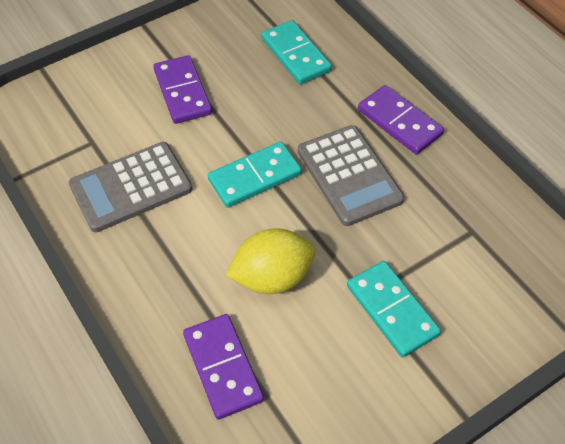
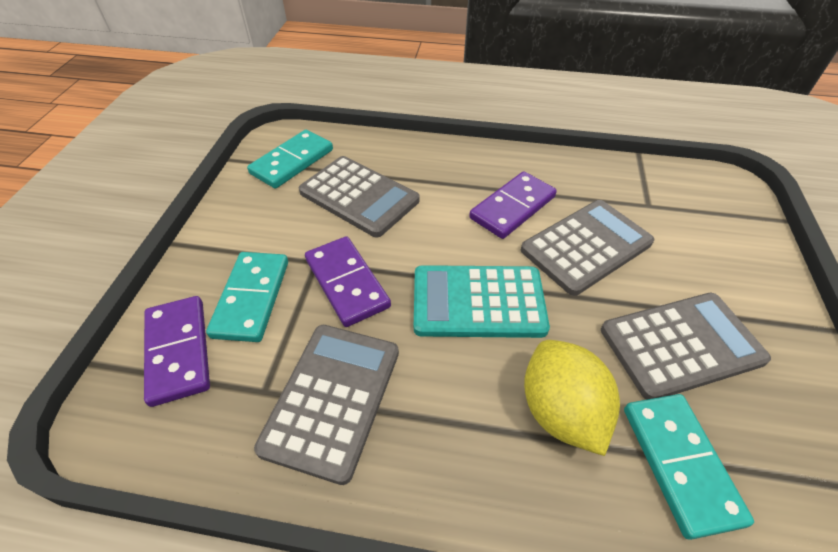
grey calculator: 2 -> 4
turquoise calculator: 0 -> 1

